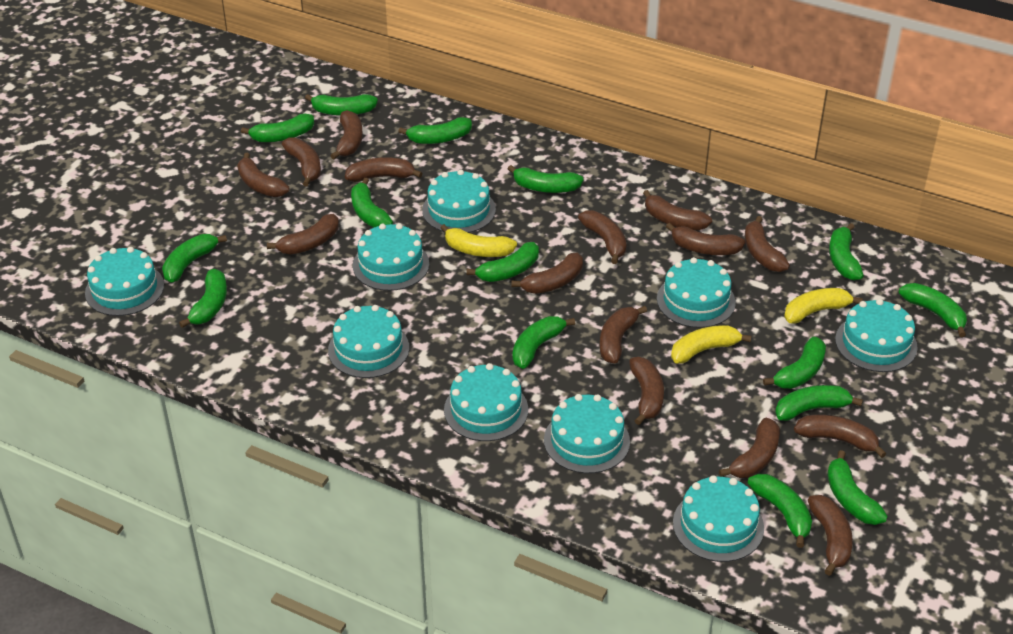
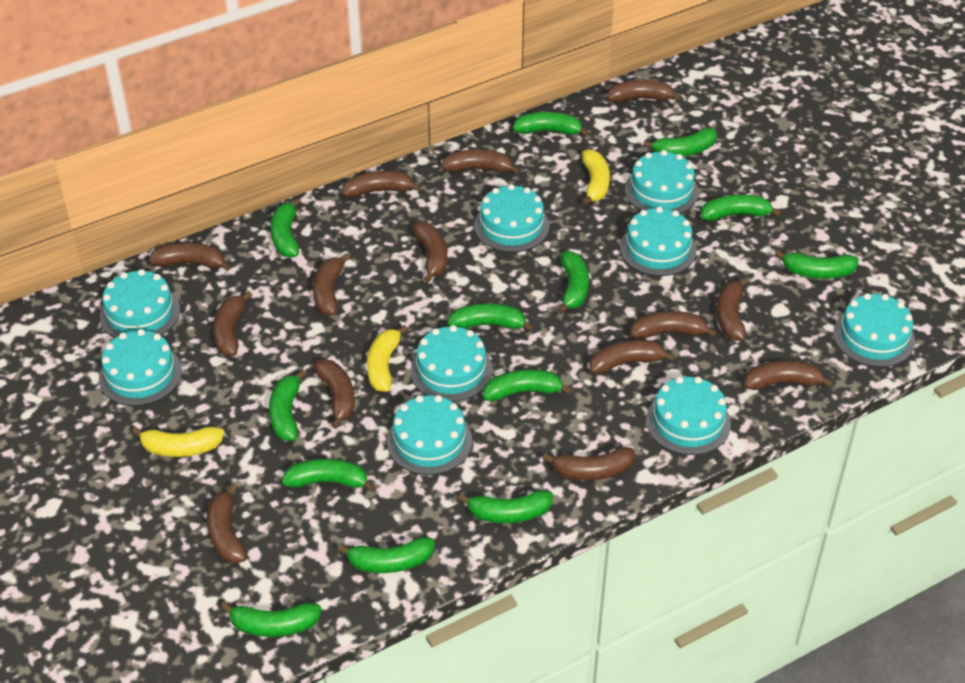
brown banana: 15 -> 14
green banana: 15 -> 13

